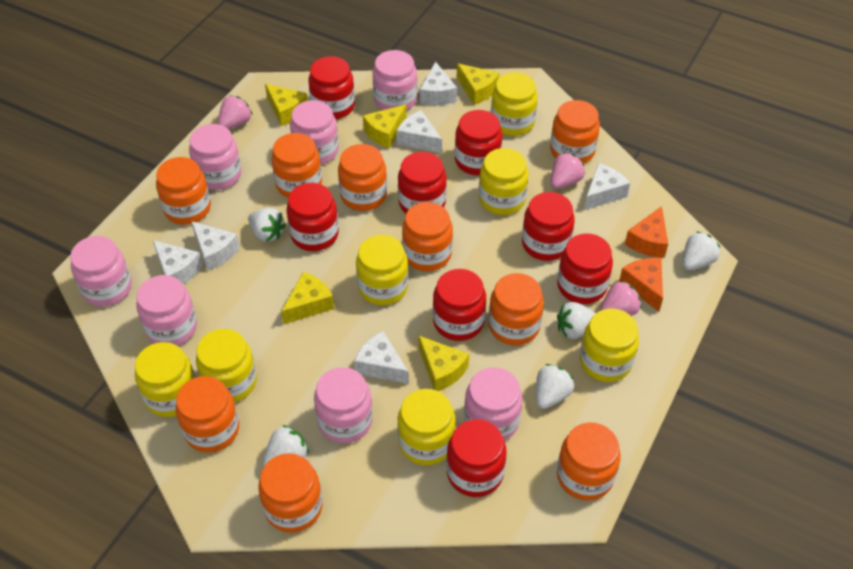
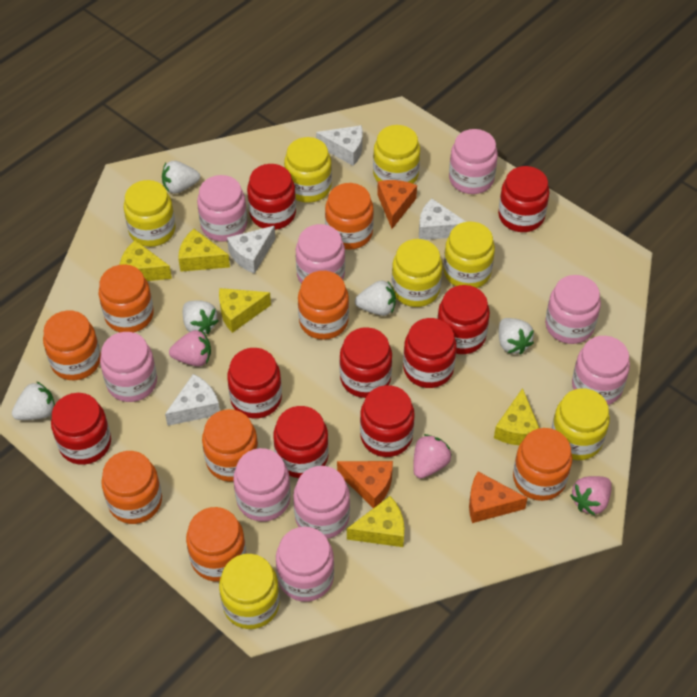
orange cheese: 2 -> 3
orange jar: 9 -> 8
pink jar: 7 -> 9
red jar: 8 -> 9
white cheese: 6 -> 4

